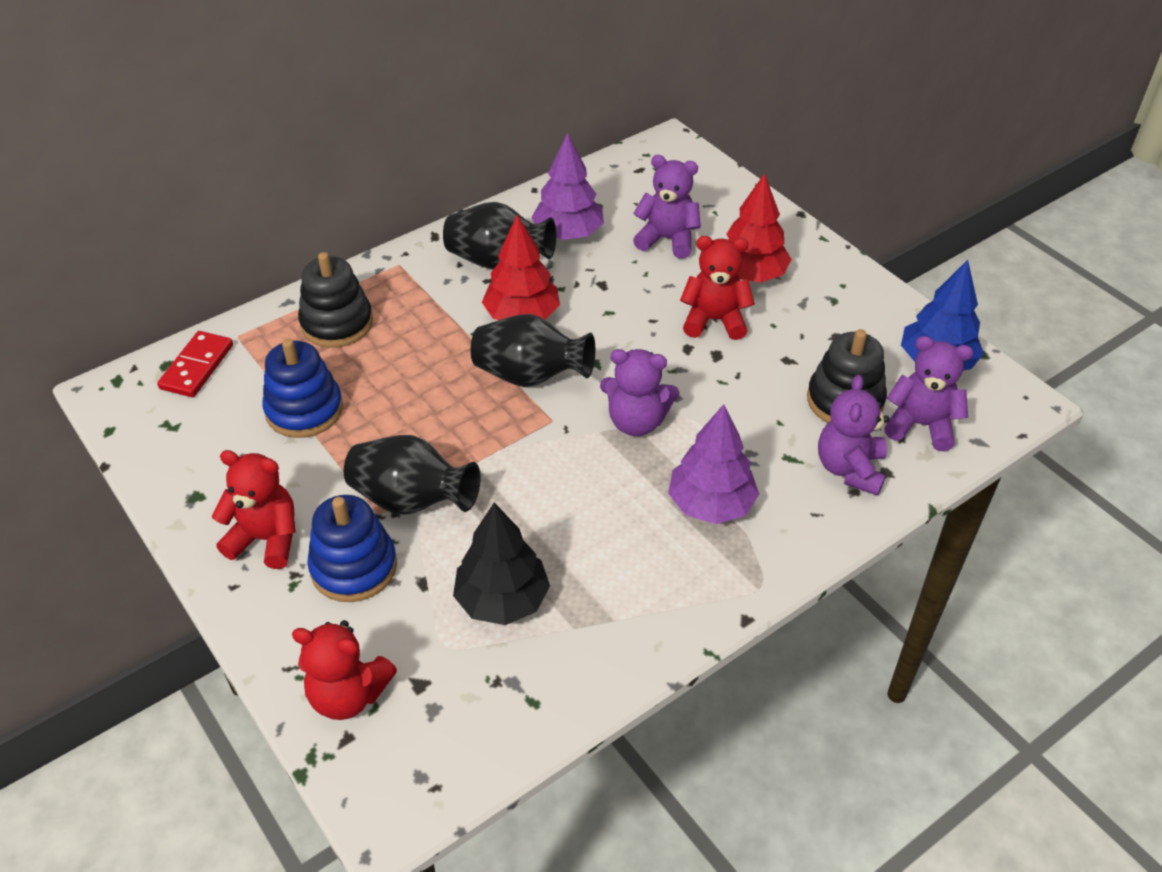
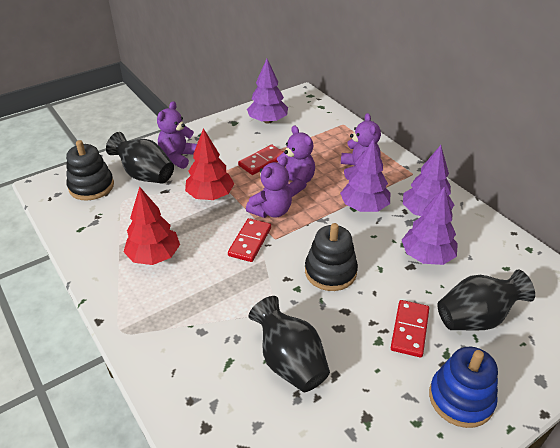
black tree: 1 -> 0
blue stacking toy: 2 -> 1
blue tree: 1 -> 0
purple tree: 2 -> 4
red domino: 1 -> 3
red teddy bear: 3 -> 0

